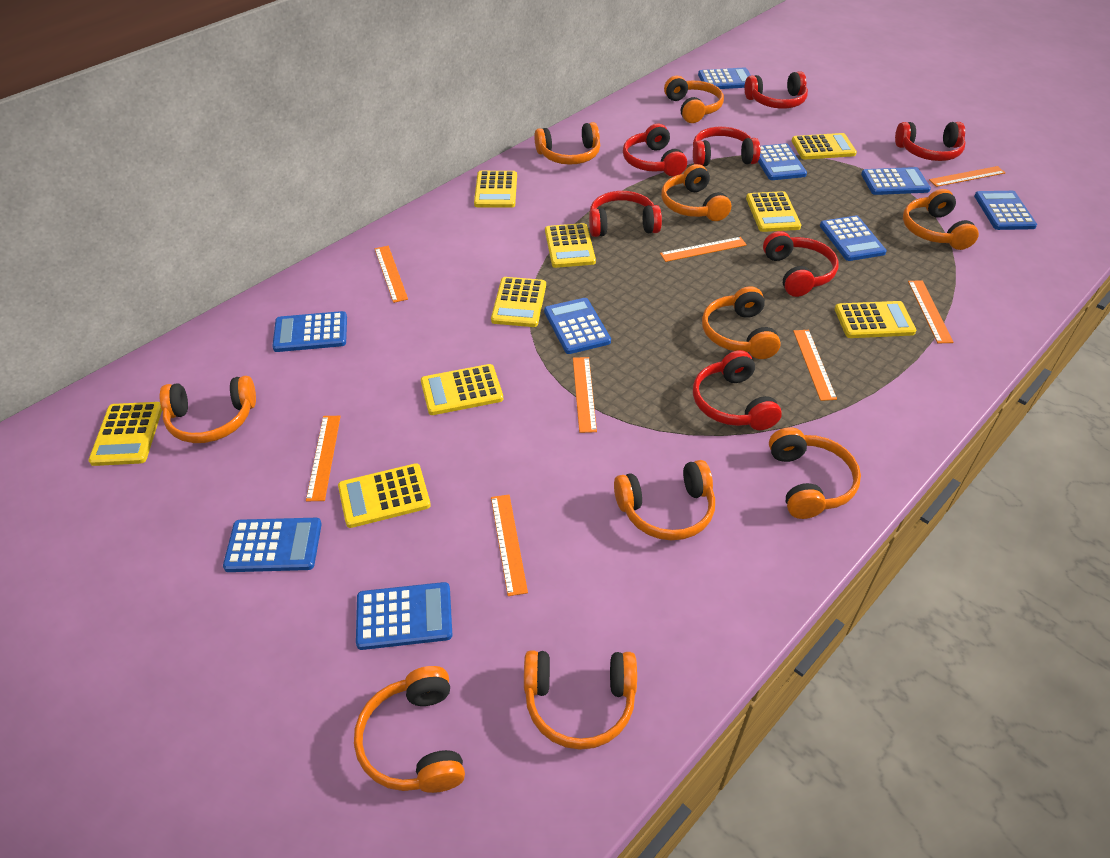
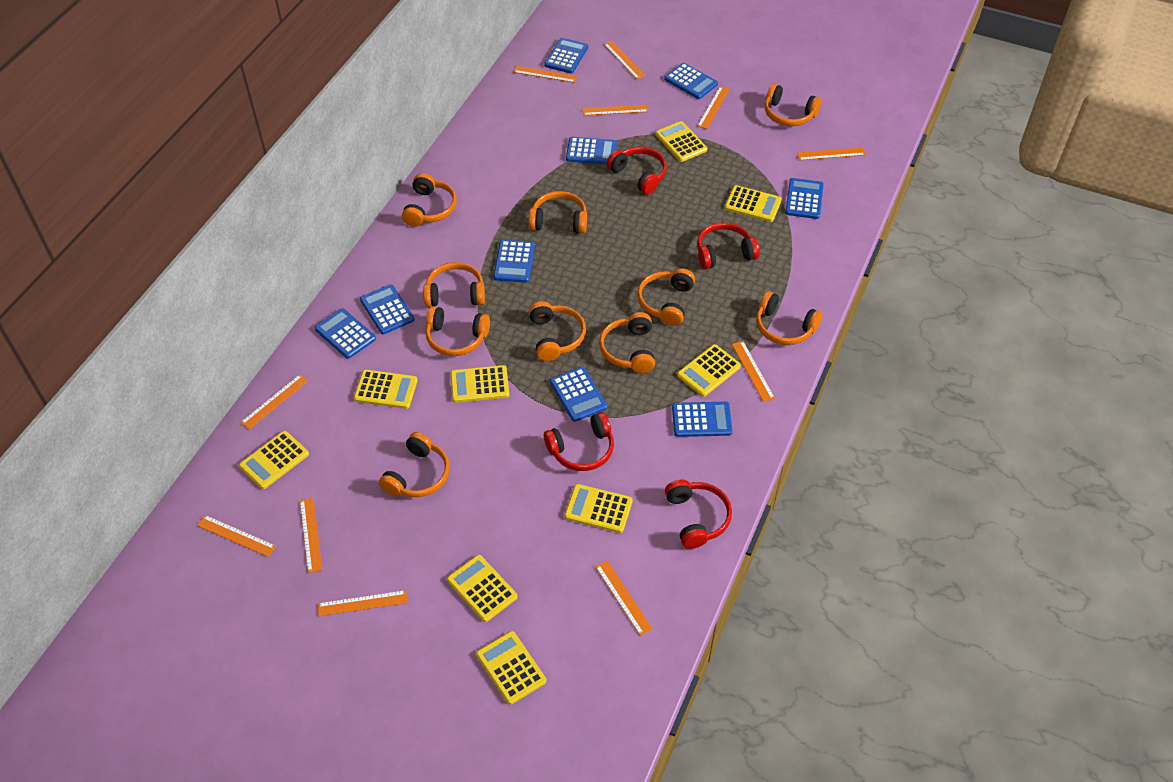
orange ruler: 8 -> 11
red headphones: 7 -> 4

